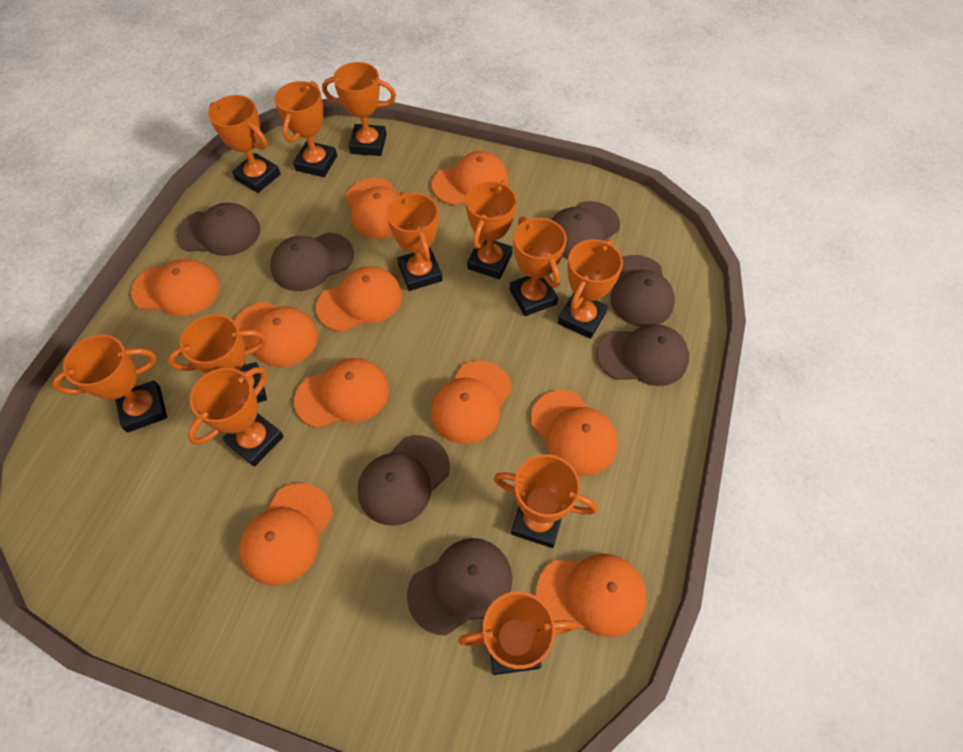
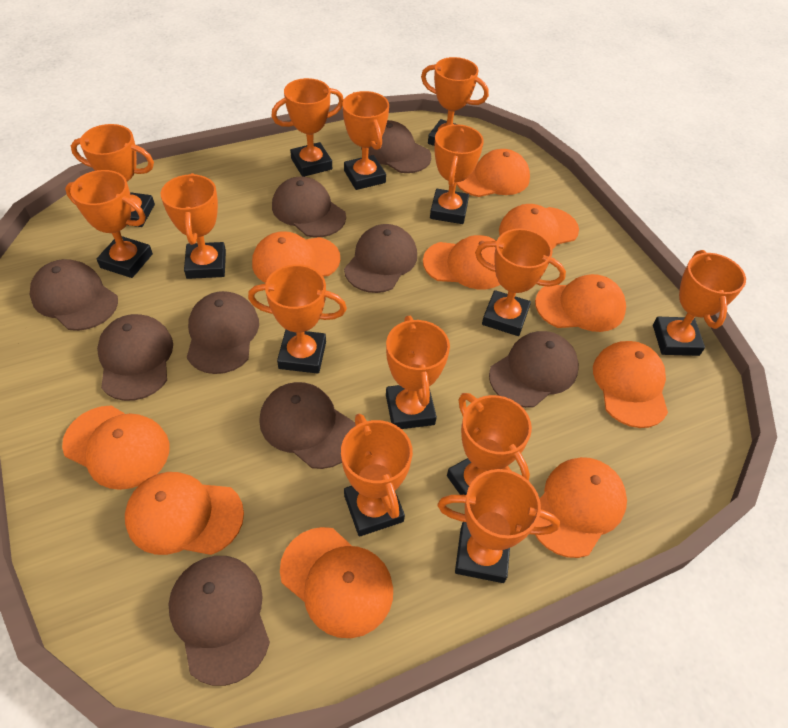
brown cap: 7 -> 9
orange trophy: 12 -> 14

